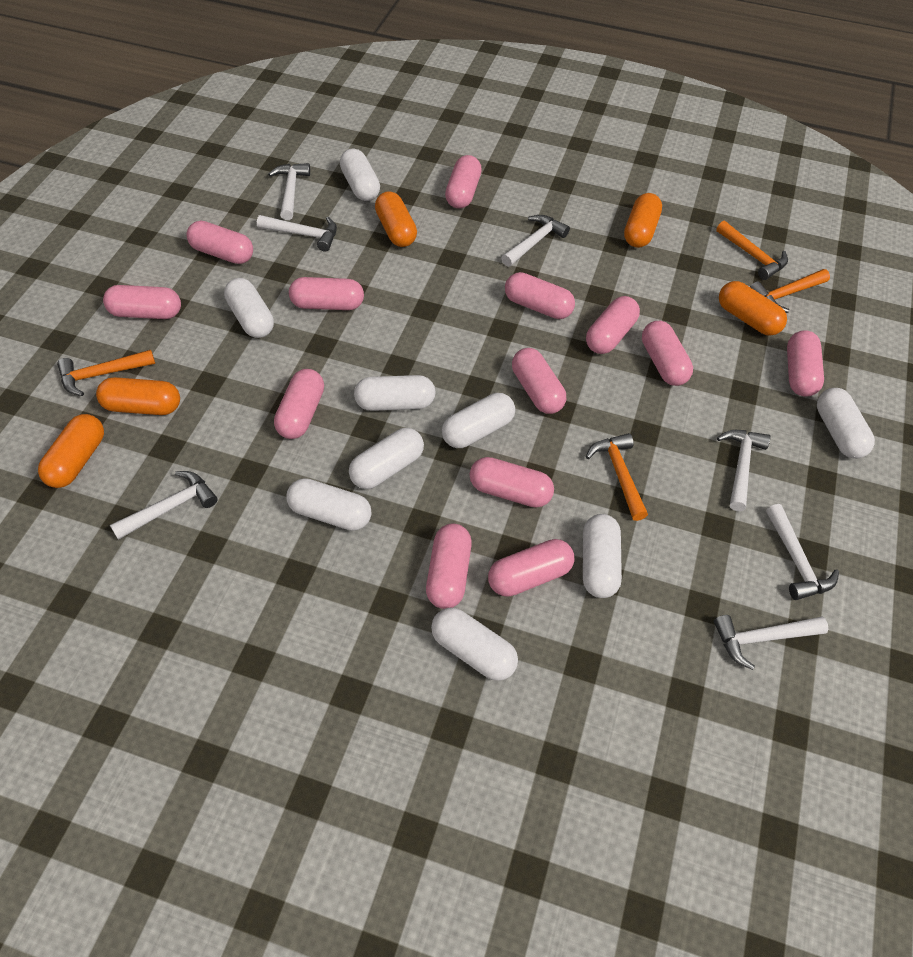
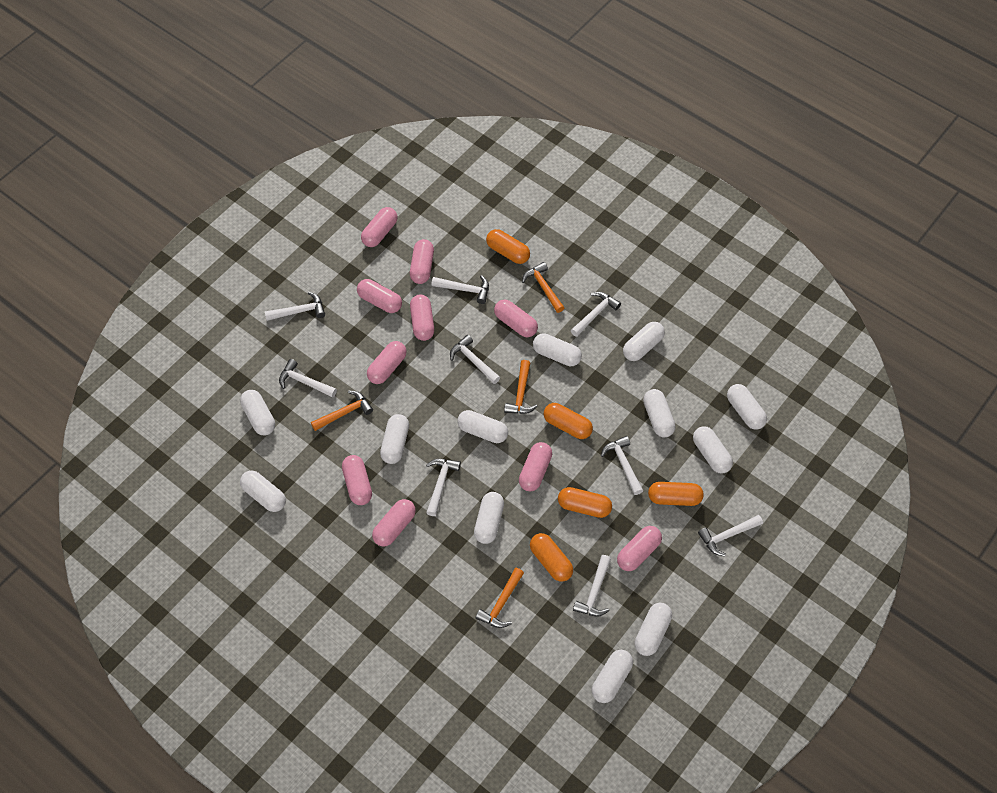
pink capsule: 13 -> 10
white capsule: 9 -> 12
white hammer: 7 -> 9

